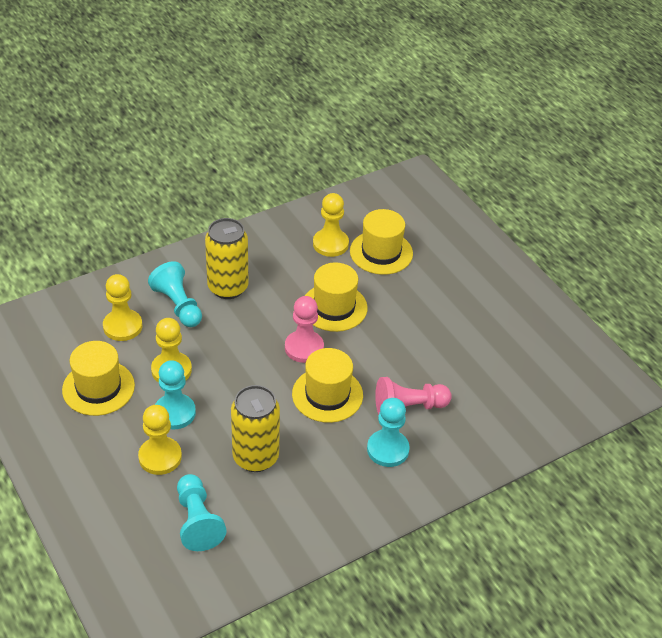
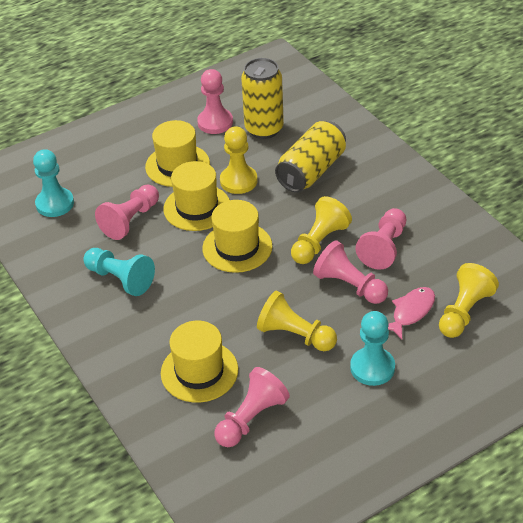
pink fish: 0 -> 1
pink pawn: 2 -> 5
turquoise pawn: 4 -> 3

